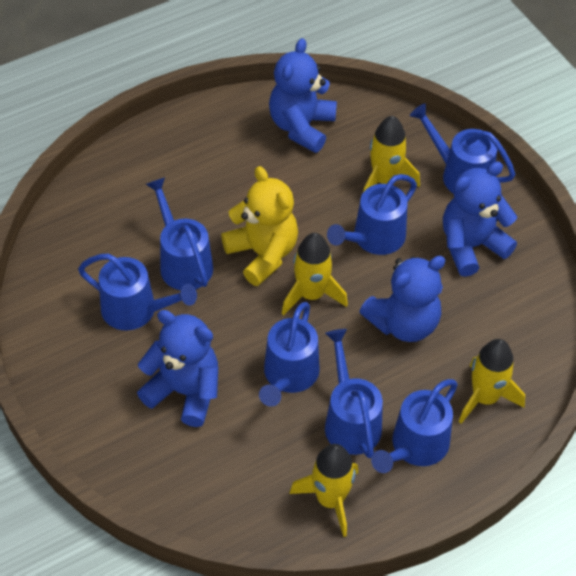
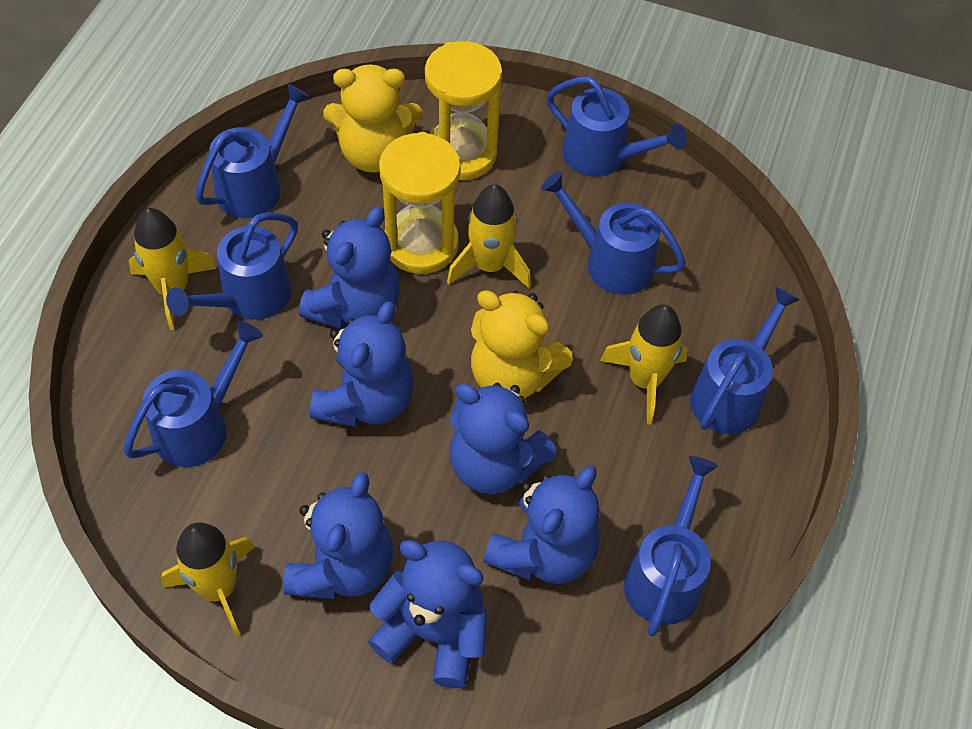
blue teddy bear: 4 -> 6
yellow hourglass: 0 -> 2
yellow teddy bear: 1 -> 2

